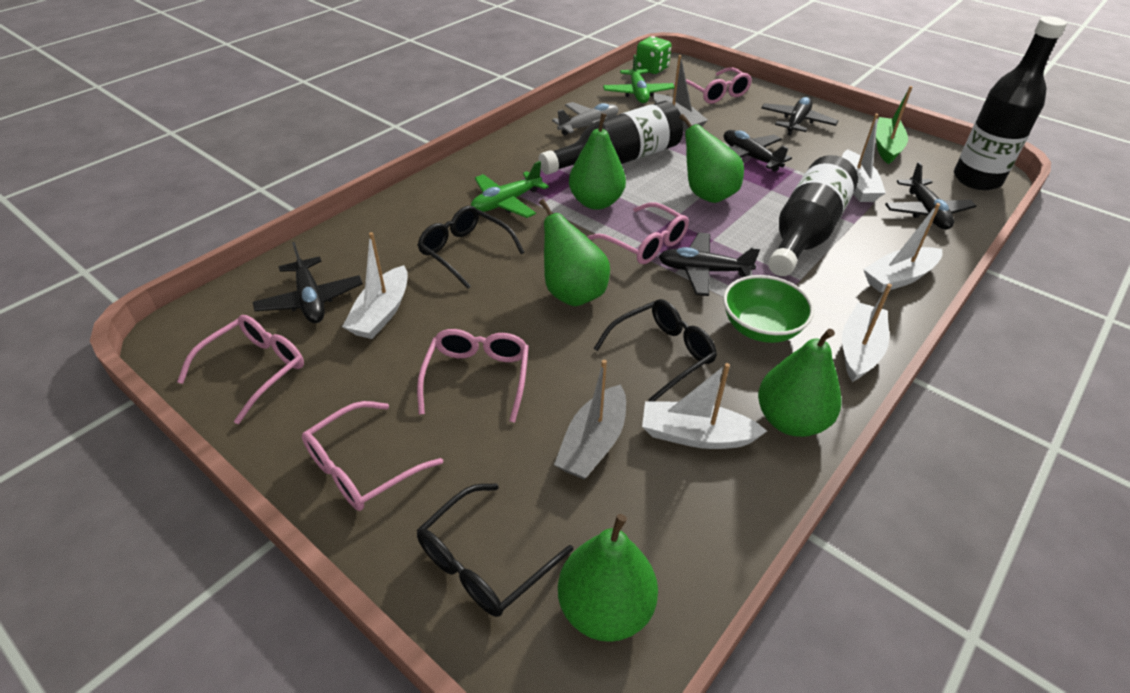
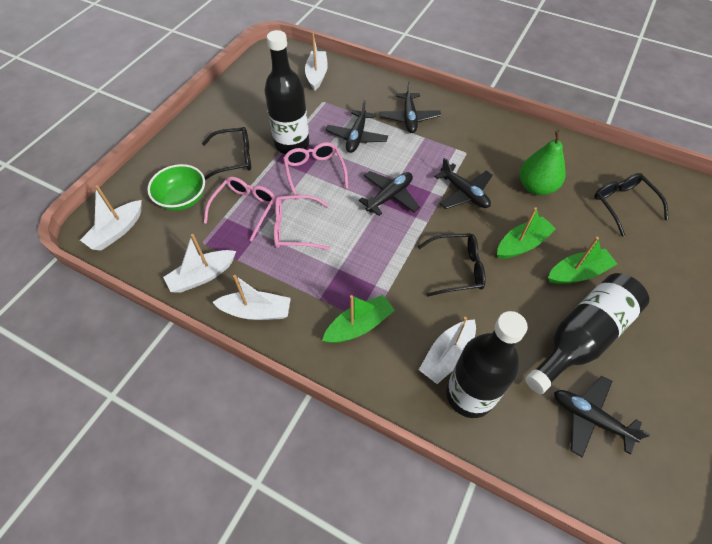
green boat: 1 -> 3
green dice: 1 -> 0
green pear: 5 -> 1
green plane: 2 -> 0
grey boat: 2 -> 0
grey plane: 1 -> 0
pink glasses: 5 -> 3

